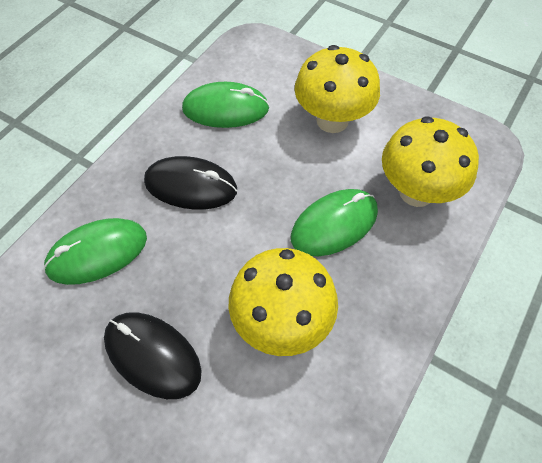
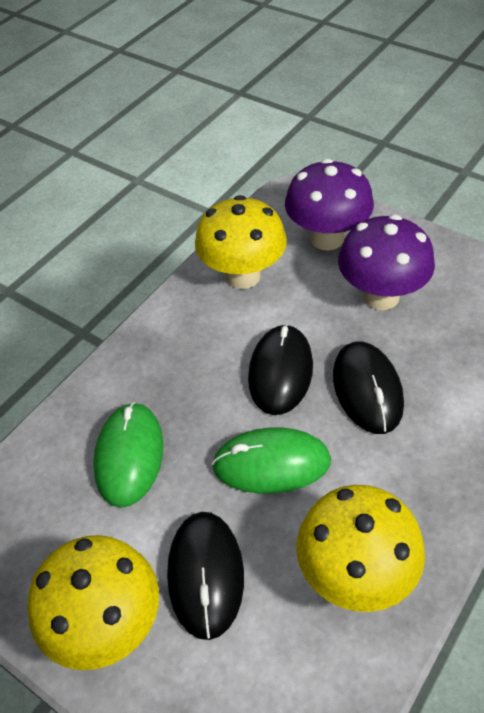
black mouse: 2 -> 3
green mouse: 3 -> 2
purple mushroom: 0 -> 2

